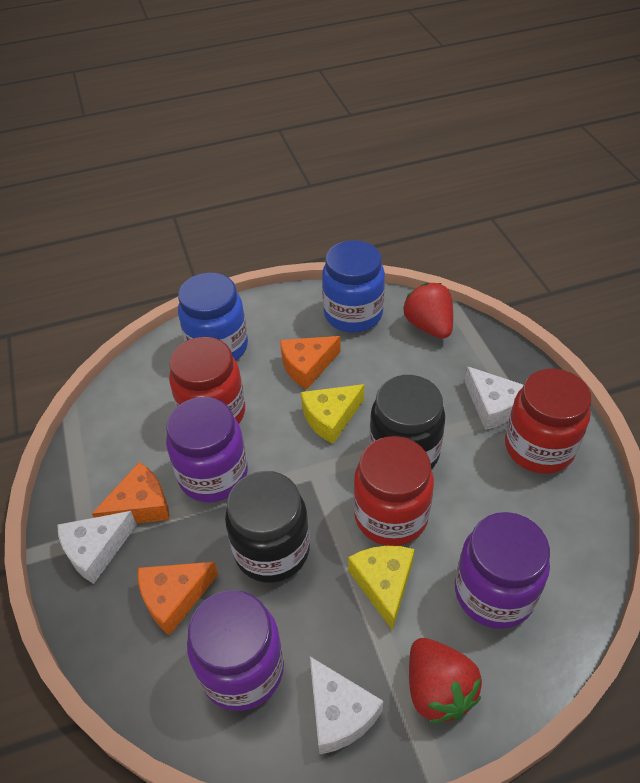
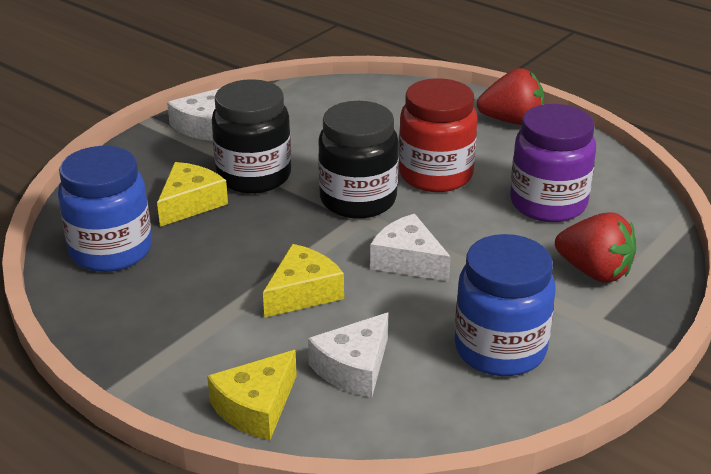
orange cheese: 3 -> 0
purple jar: 3 -> 1
red jar: 3 -> 1
yellow cheese: 2 -> 3

